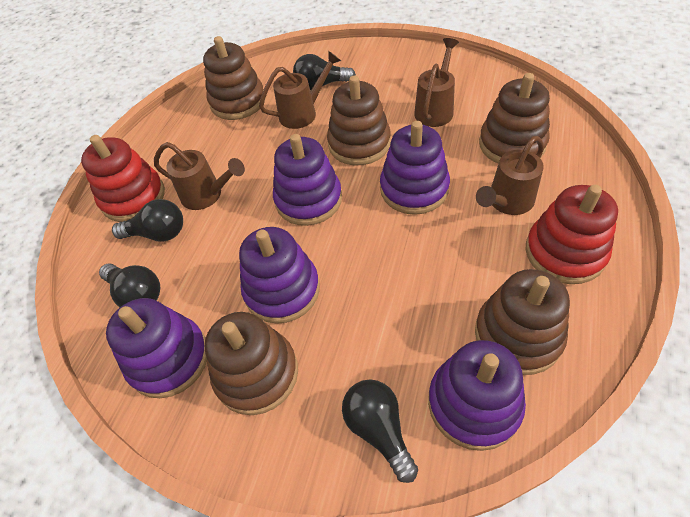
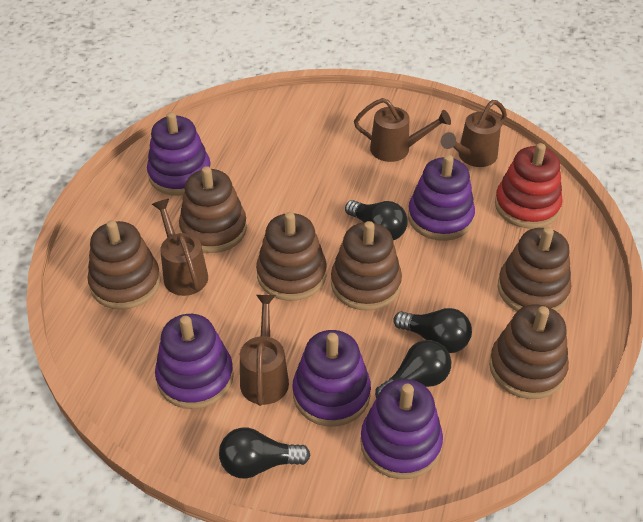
brown stacking toy: 5 -> 6
red stacking toy: 2 -> 1

